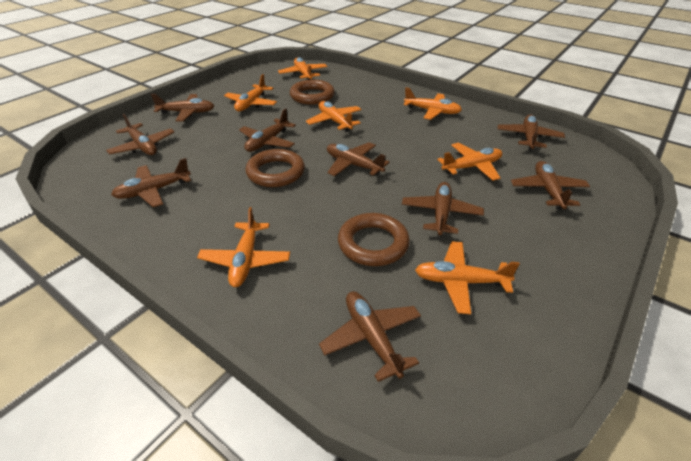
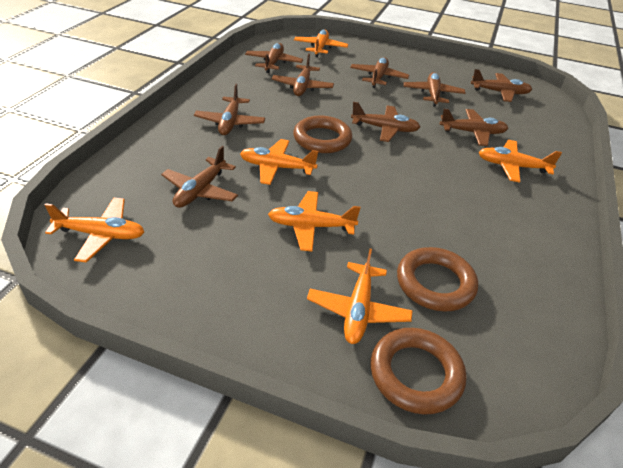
orange plane: 7 -> 6

